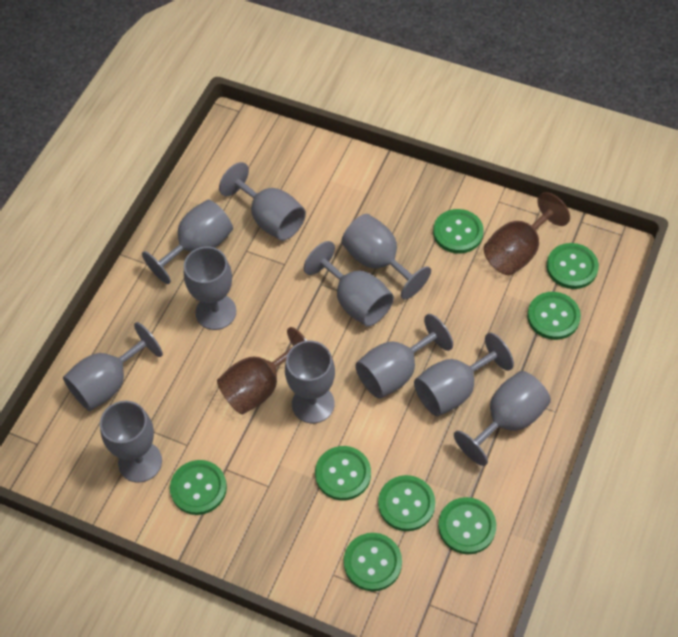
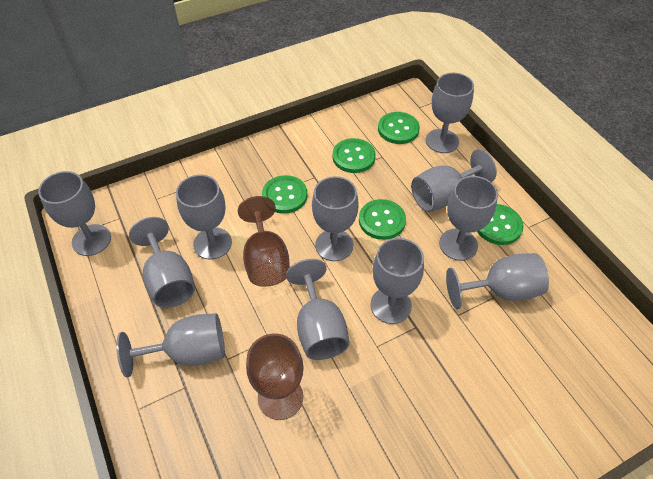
green button: 8 -> 5

